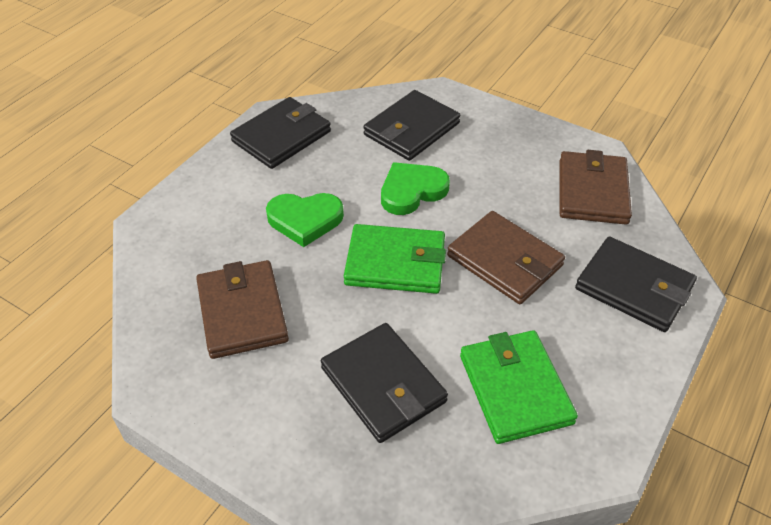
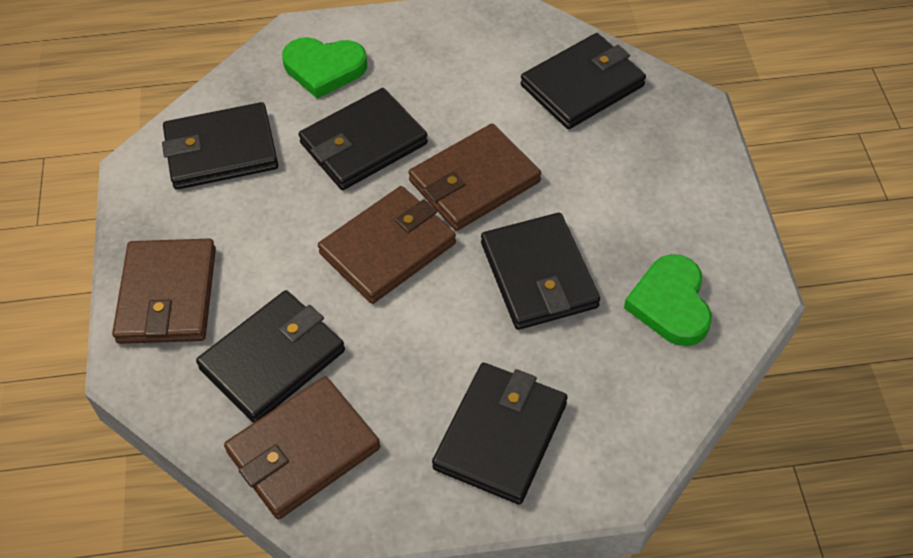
black wallet: 4 -> 6
brown wallet: 3 -> 4
green wallet: 2 -> 0

